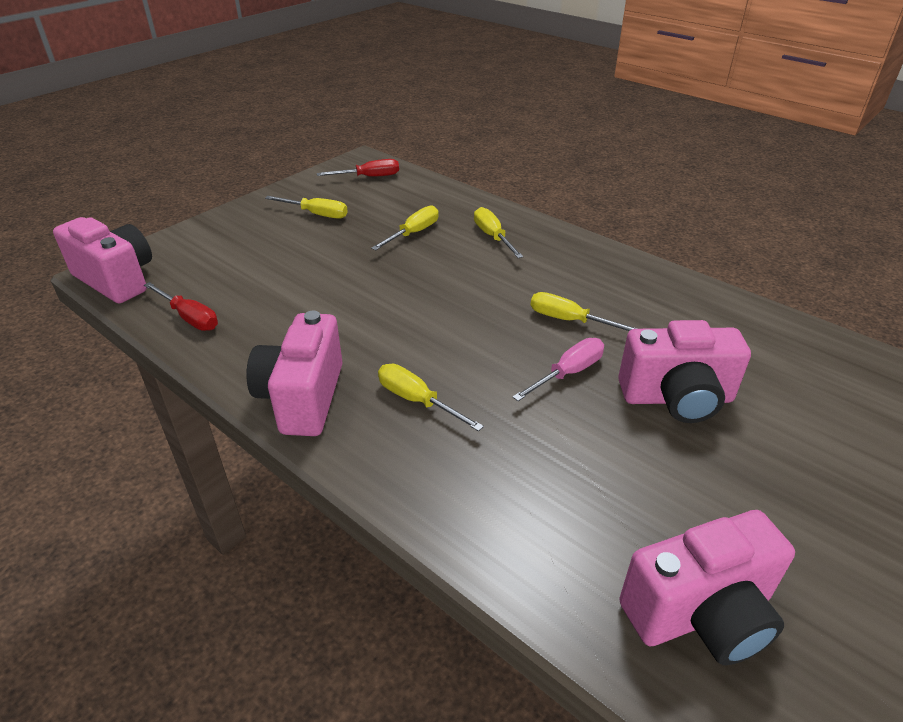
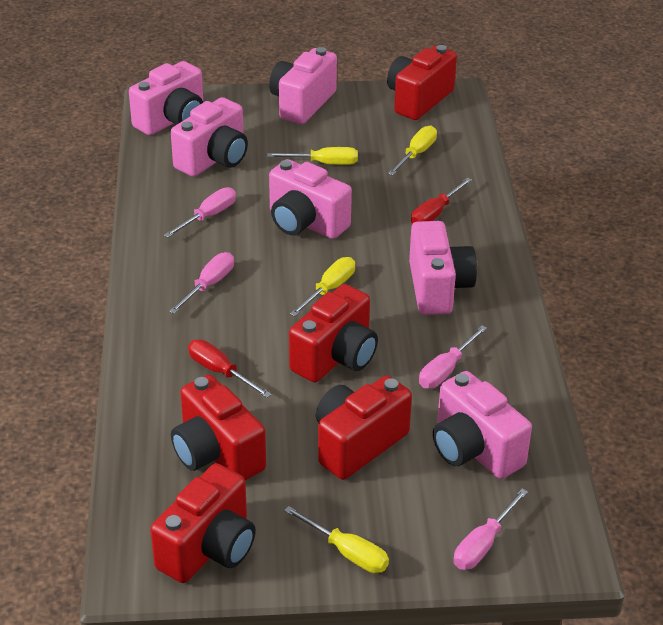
pink camera: 4 -> 6
pink screwdriver: 1 -> 4
red camera: 0 -> 5
yellow screwdriver: 5 -> 4

